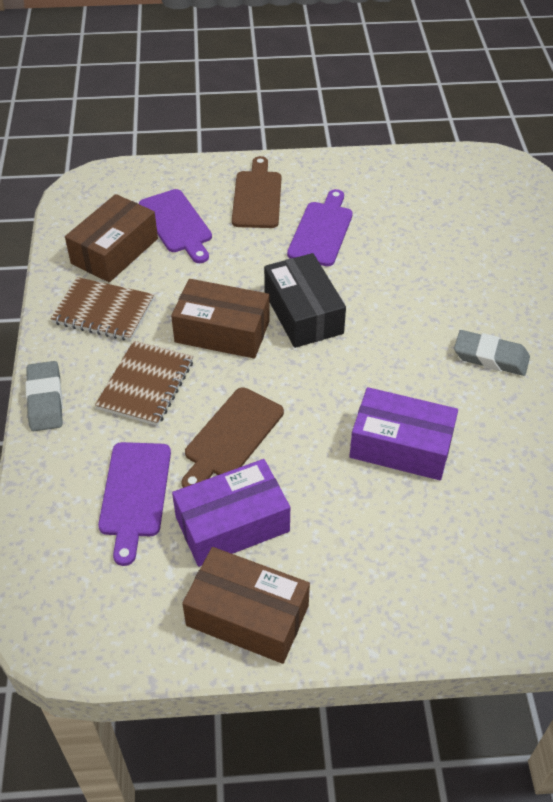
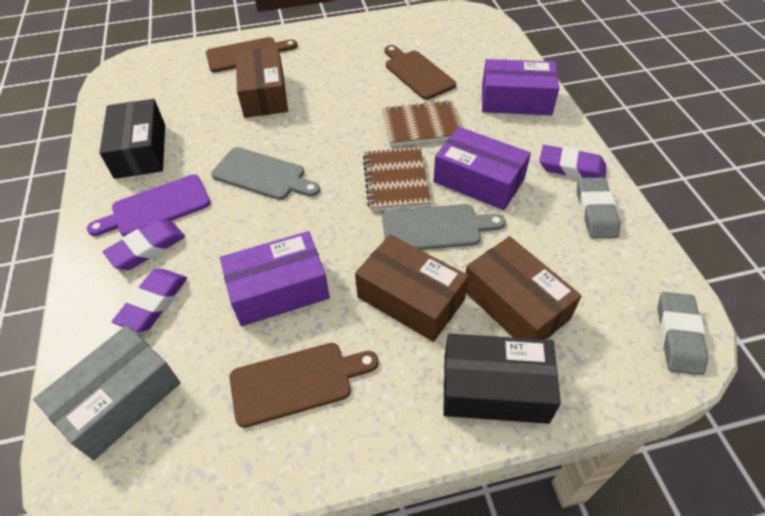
black box: 1 -> 2
brown cutting board: 2 -> 3
grey box: 0 -> 1
grey cutting board: 0 -> 2
purple box: 2 -> 3
purple cutting board: 3 -> 1
purple eraser: 0 -> 3

